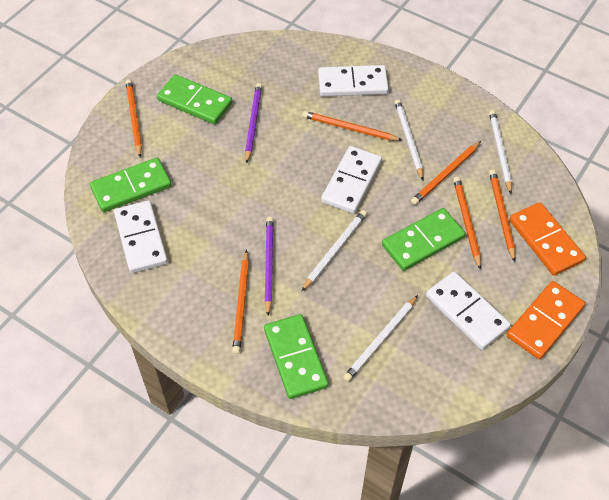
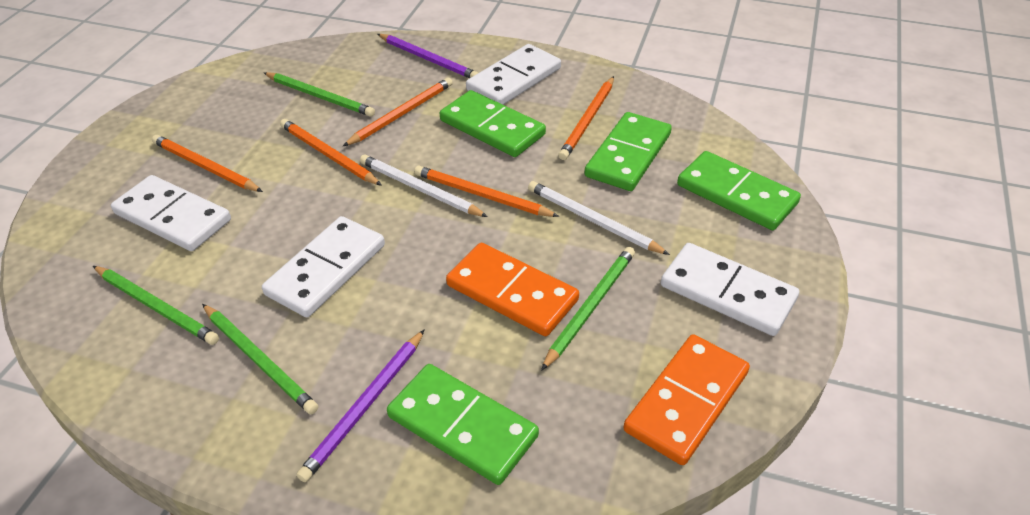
green pencil: 0 -> 4
orange pencil: 6 -> 5
white pencil: 4 -> 2

